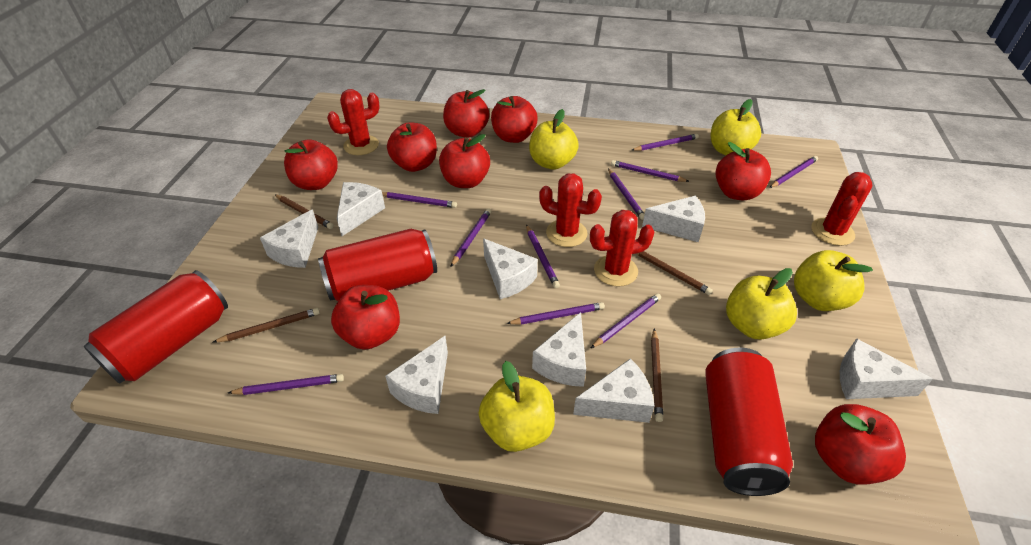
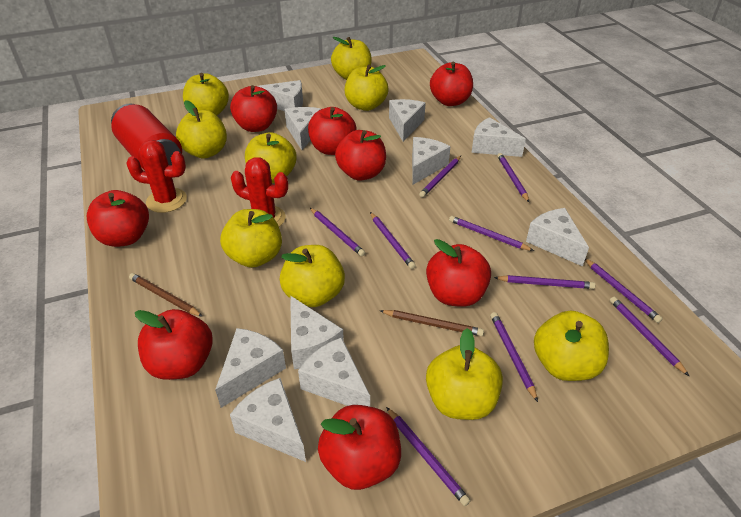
brown pencil: 4 -> 2
red cactus: 4 -> 2
red can: 3 -> 1
white cheese: 8 -> 10
yellow apple: 5 -> 9

